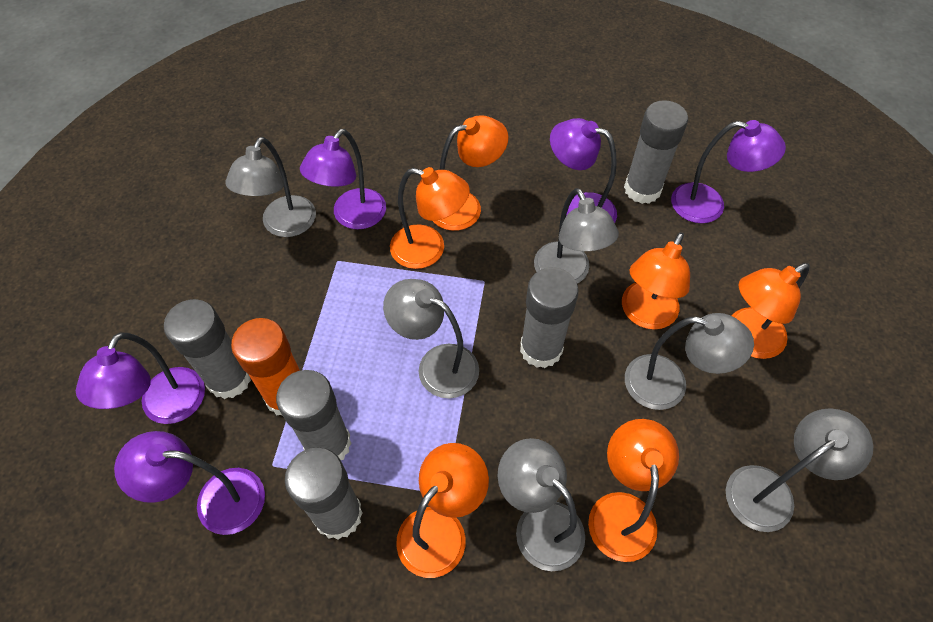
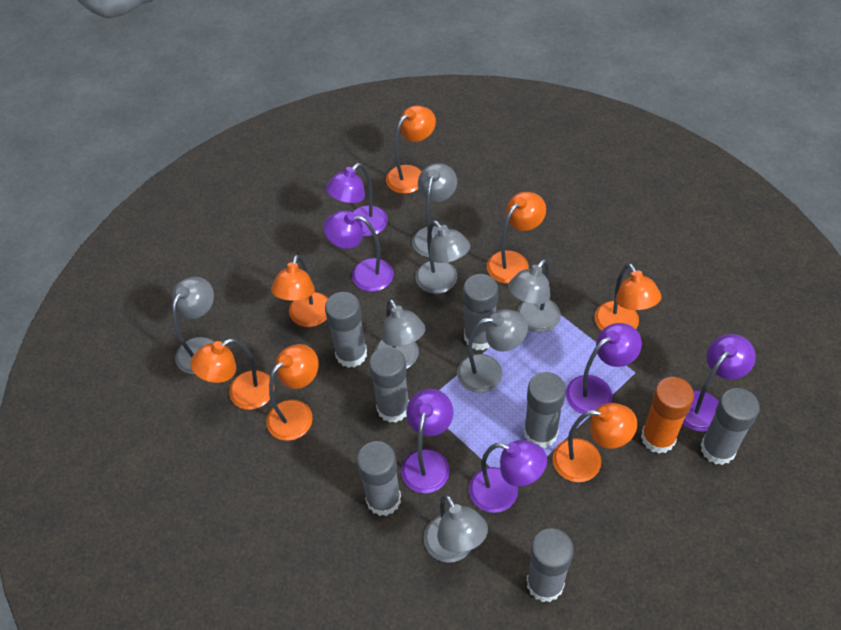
grey glue stick: 5 -> 7
grey lamp: 6 -> 7
orange lamp: 6 -> 7
purple lamp: 5 -> 6

